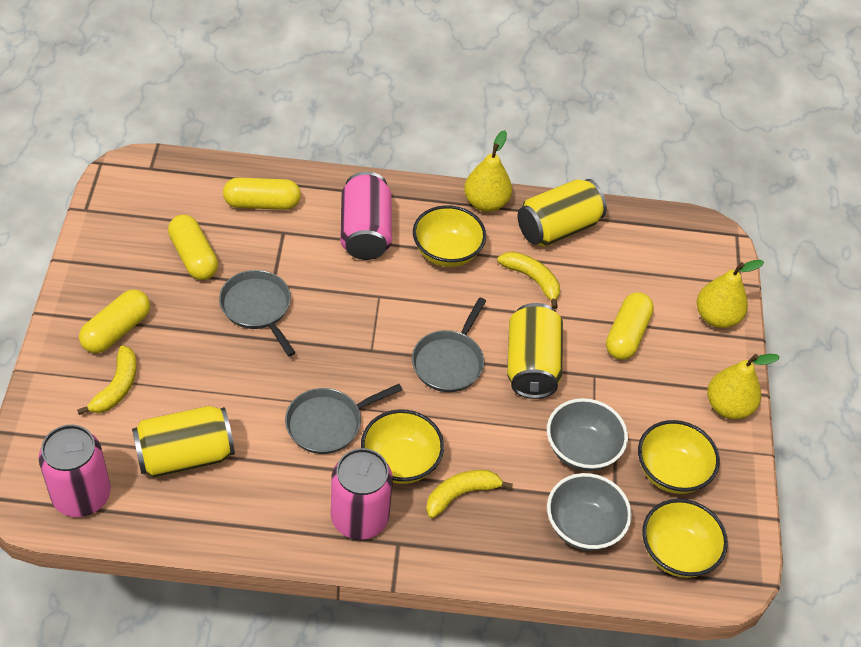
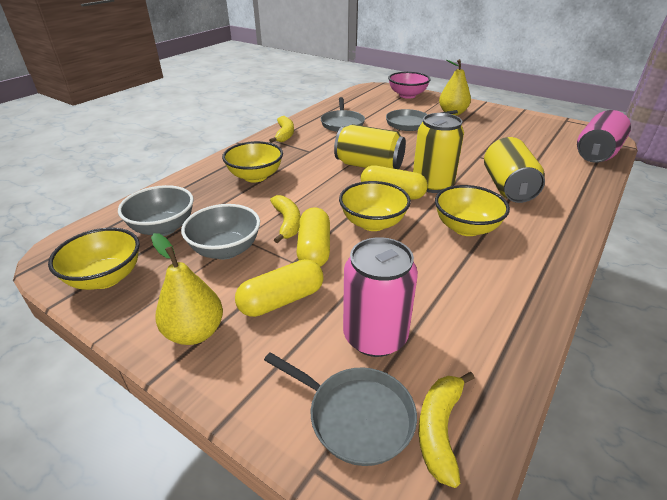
pink bowl: 0 -> 1
pink can: 3 -> 2
yellow capsule: 4 -> 3
yellow pear: 3 -> 2

